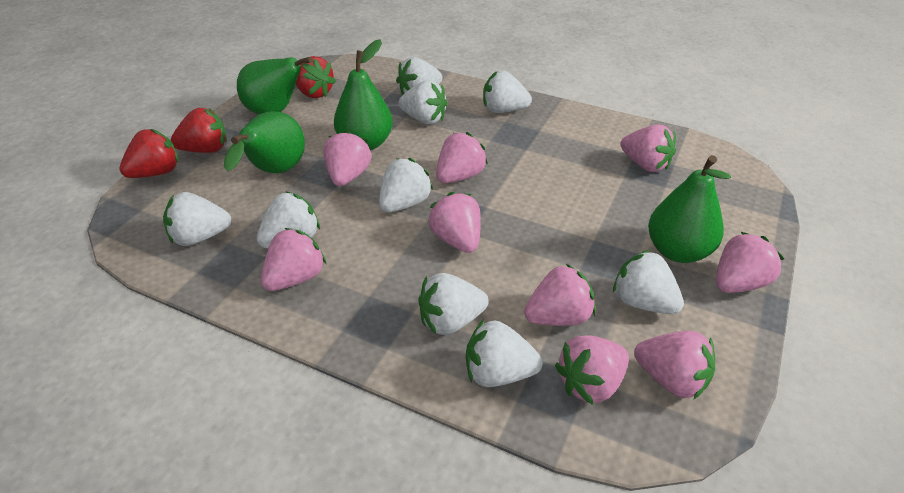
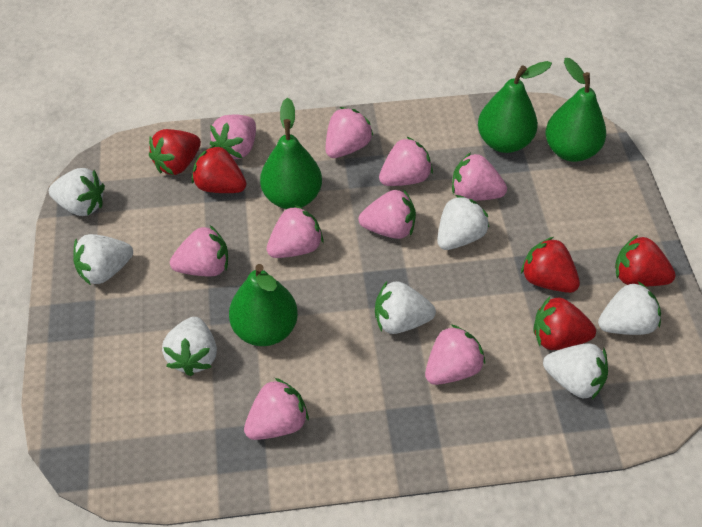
red strawberry: 3 -> 5
white strawberry: 9 -> 7

